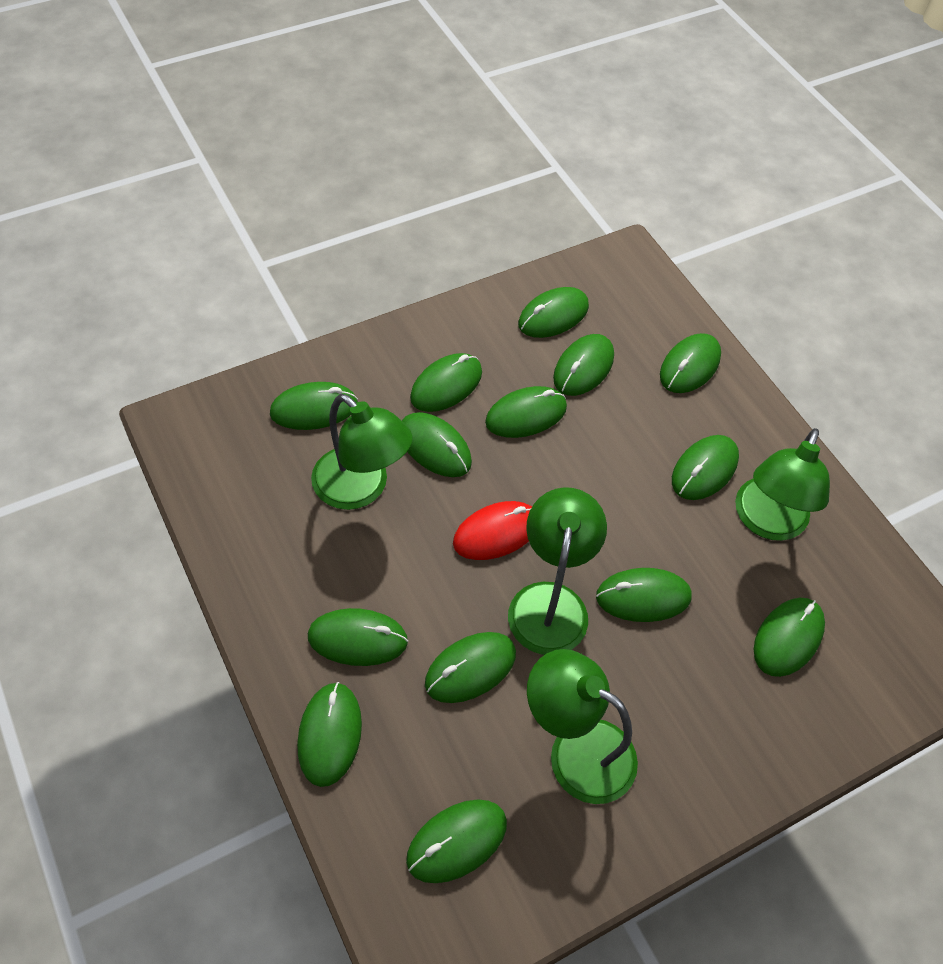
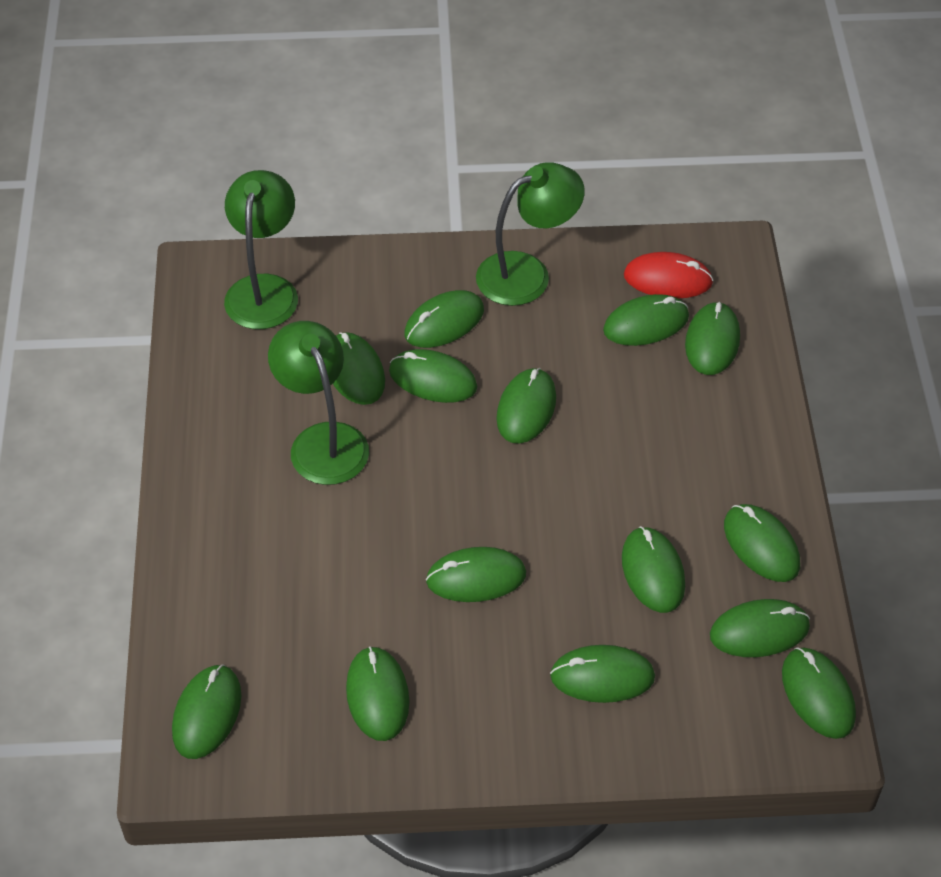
green lamp: 4 -> 3

